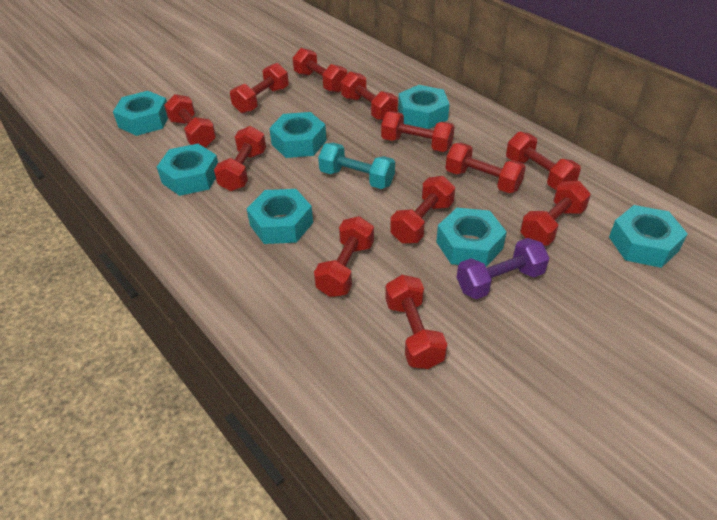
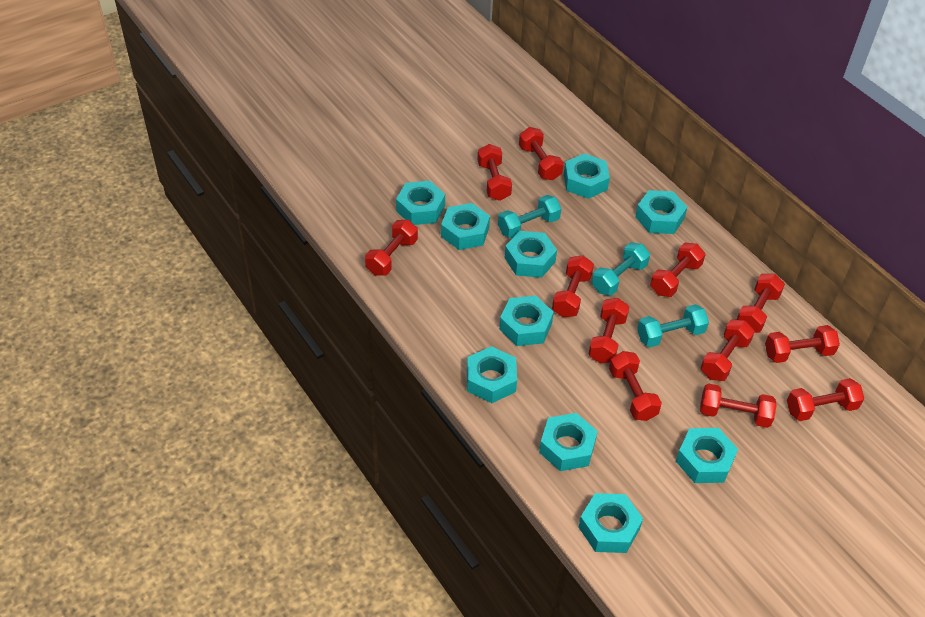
purple dumbbell: 1 -> 0
turquoise dumbbell: 1 -> 3
turquoise nut: 7 -> 10

